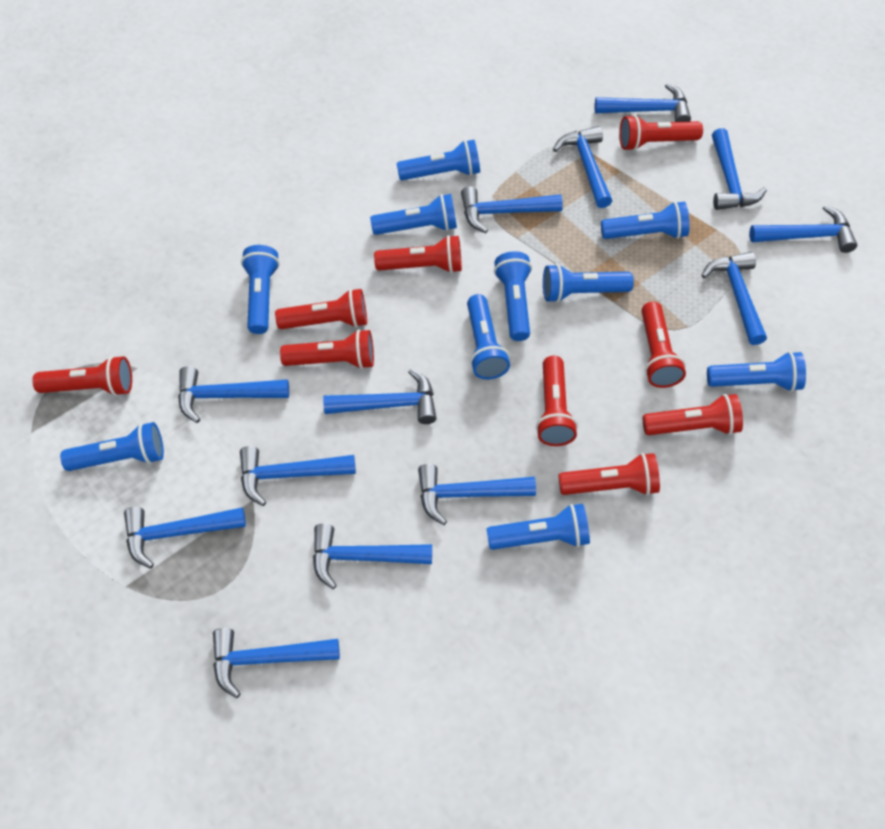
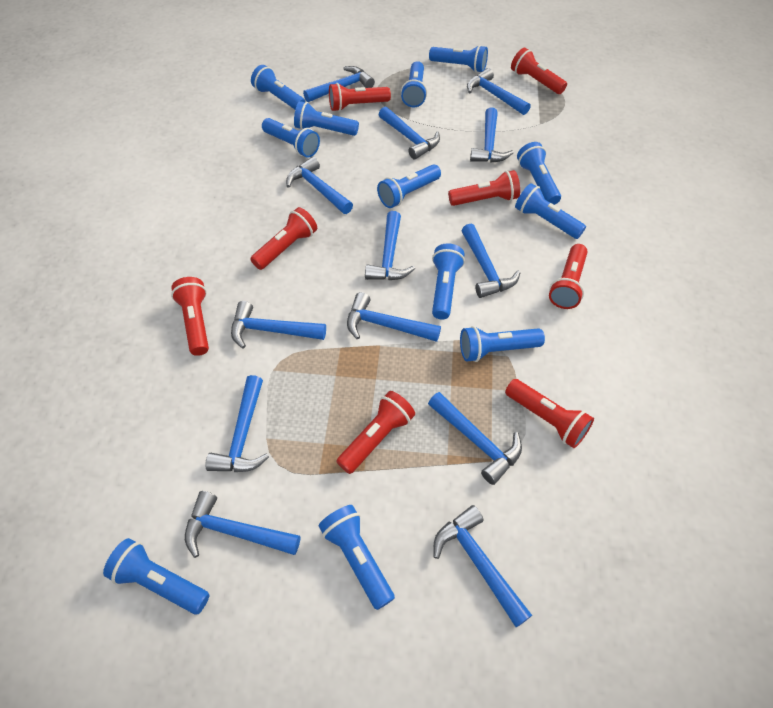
blue flashlight: 10 -> 12
red flashlight: 9 -> 8

